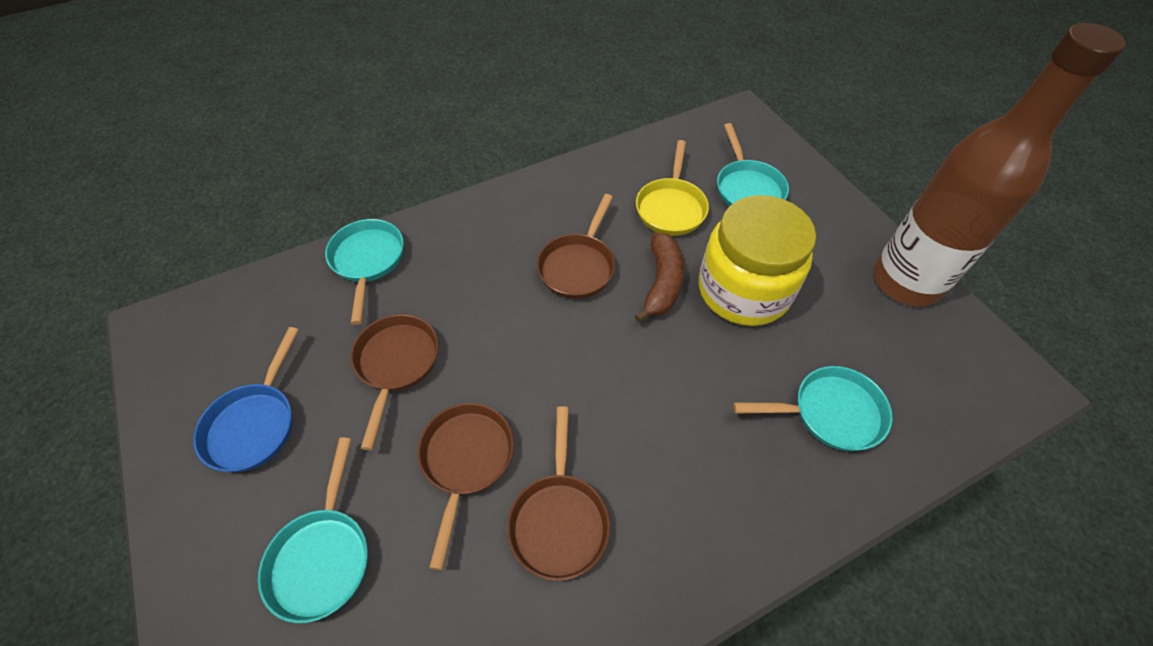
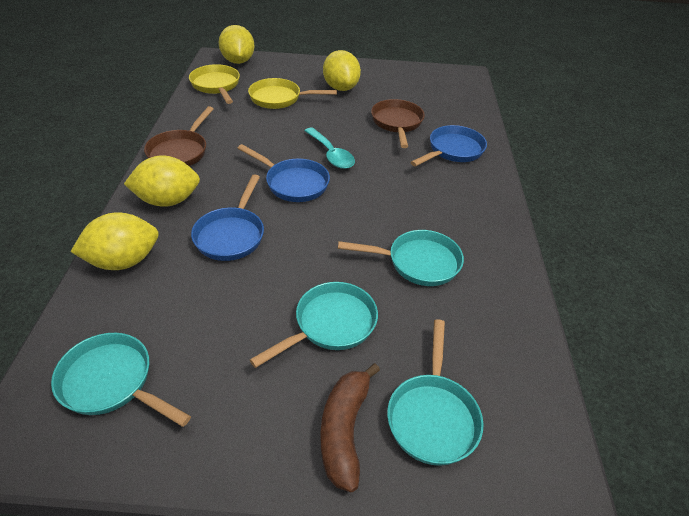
blue pan: 1 -> 3
brown bottle: 1 -> 0
brown pan: 4 -> 2
turquoise spoon: 0 -> 1
yellow jar: 1 -> 0
yellow lemon: 0 -> 4
yellow pan: 1 -> 2

